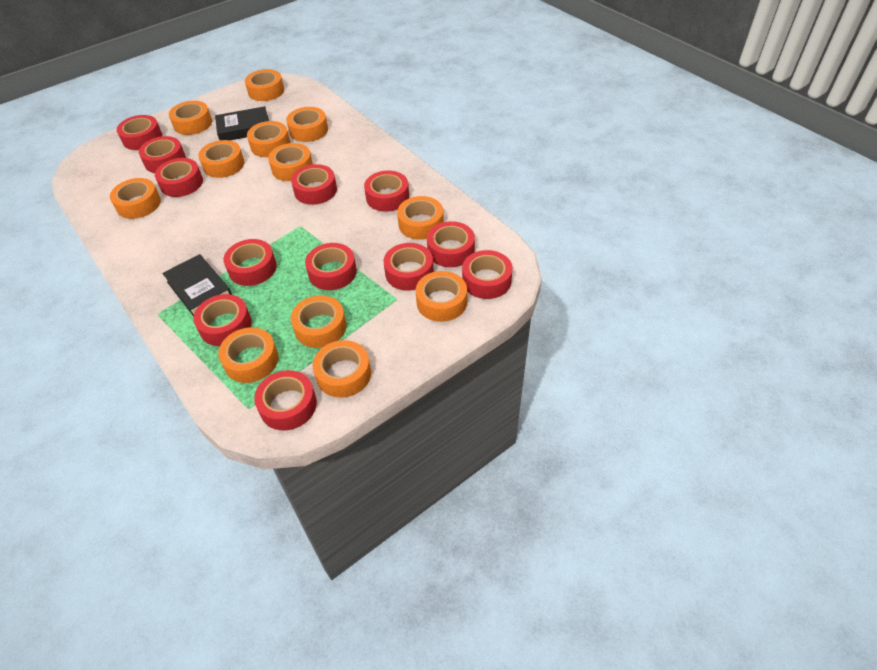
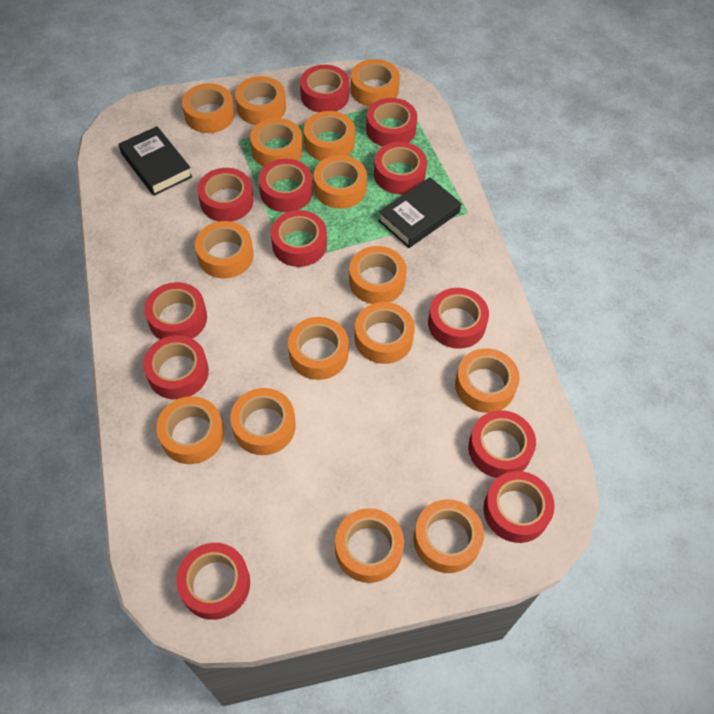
orange tape: 12 -> 15

